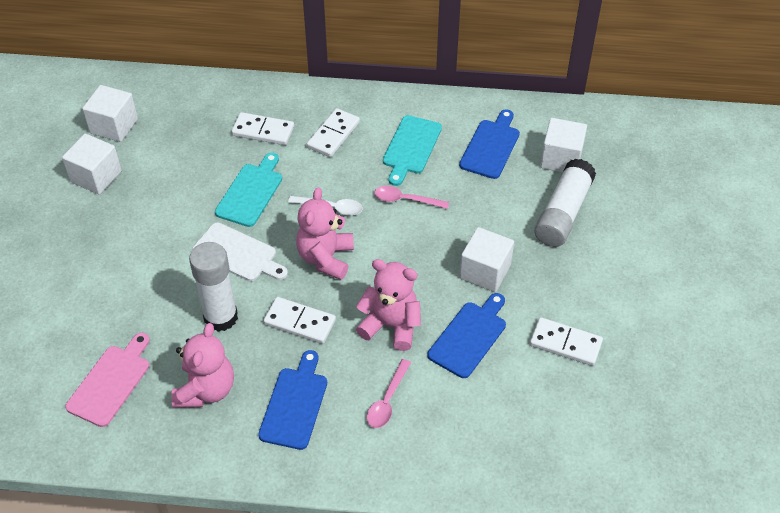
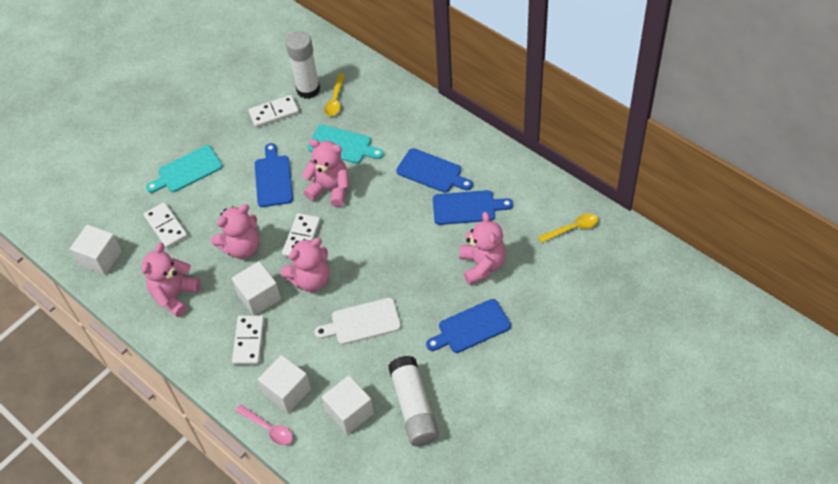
blue cutting board: 3 -> 4
pink cutting board: 1 -> 0
pink spoon: 2 -> 1
pink teddy bear: 3 -> 5
white spoon: 1 -> 0
yellow spoon: 0 -> 2

